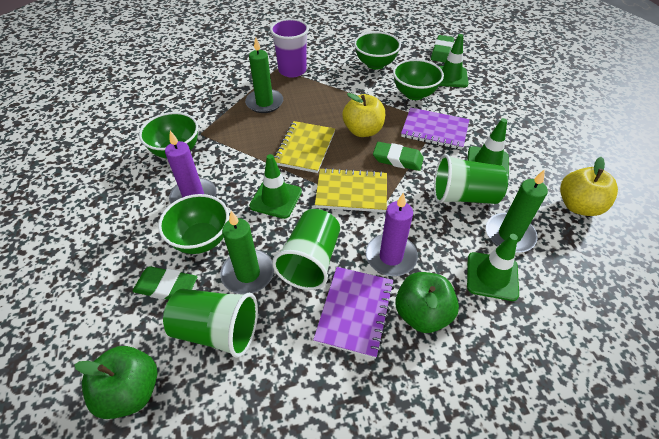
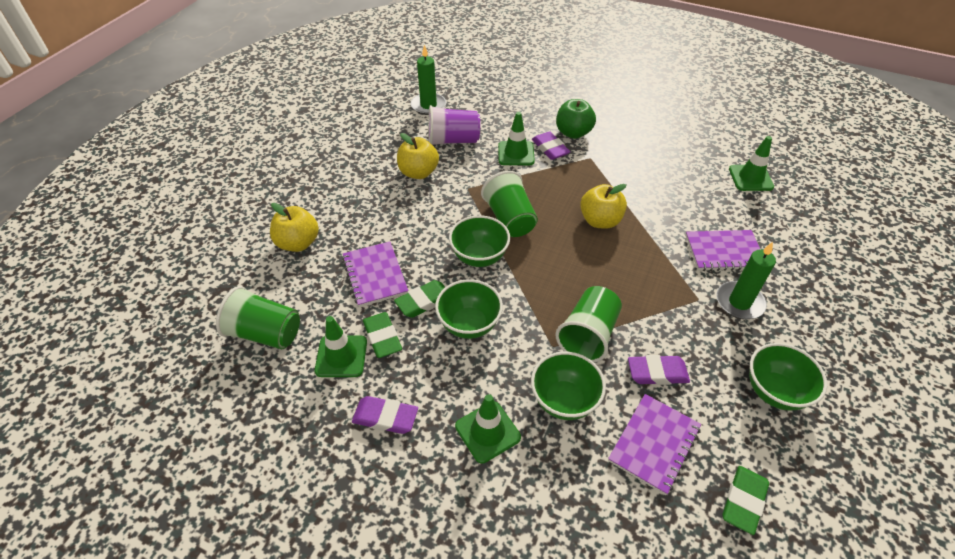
green apple: 2 -> 1
green candle: 3 -> 2
purple candle: 2 -> 0
purple eraser: 0 -> 3
purple notebook: 2 -> 3
yellow apple: 2 -> 3
yellow notebook: 2 -> 0

